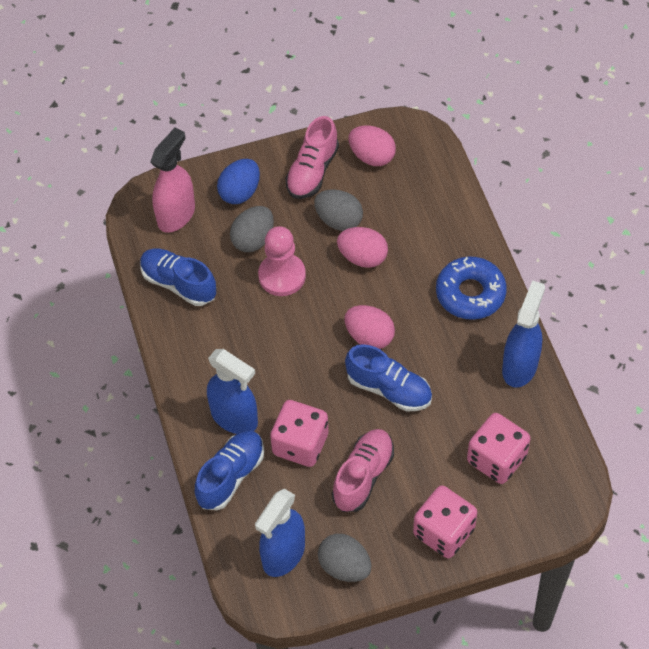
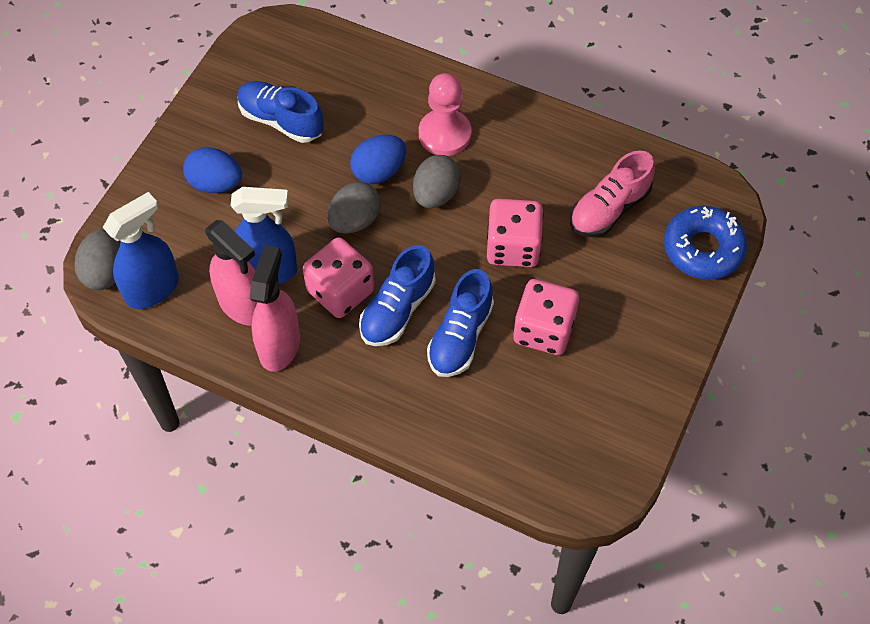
blue egg: 1 -> 2
blue spray bottle: 3 -> 2
pink egg: 3 -> 0
pink shoe: 2 -> 1
pink spray bottle: 1 -> 2

